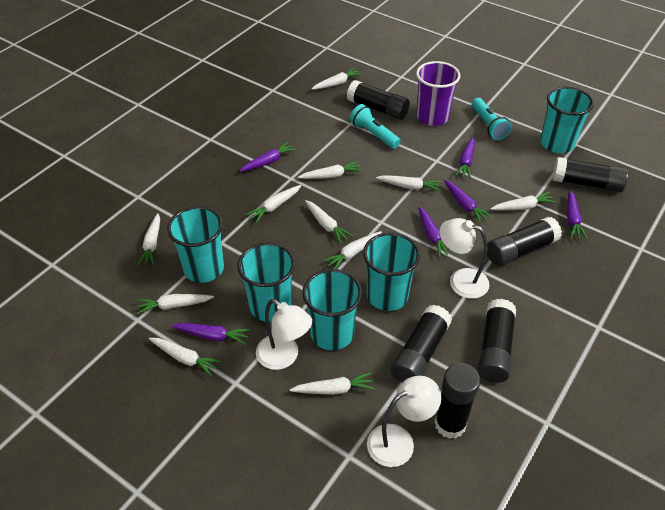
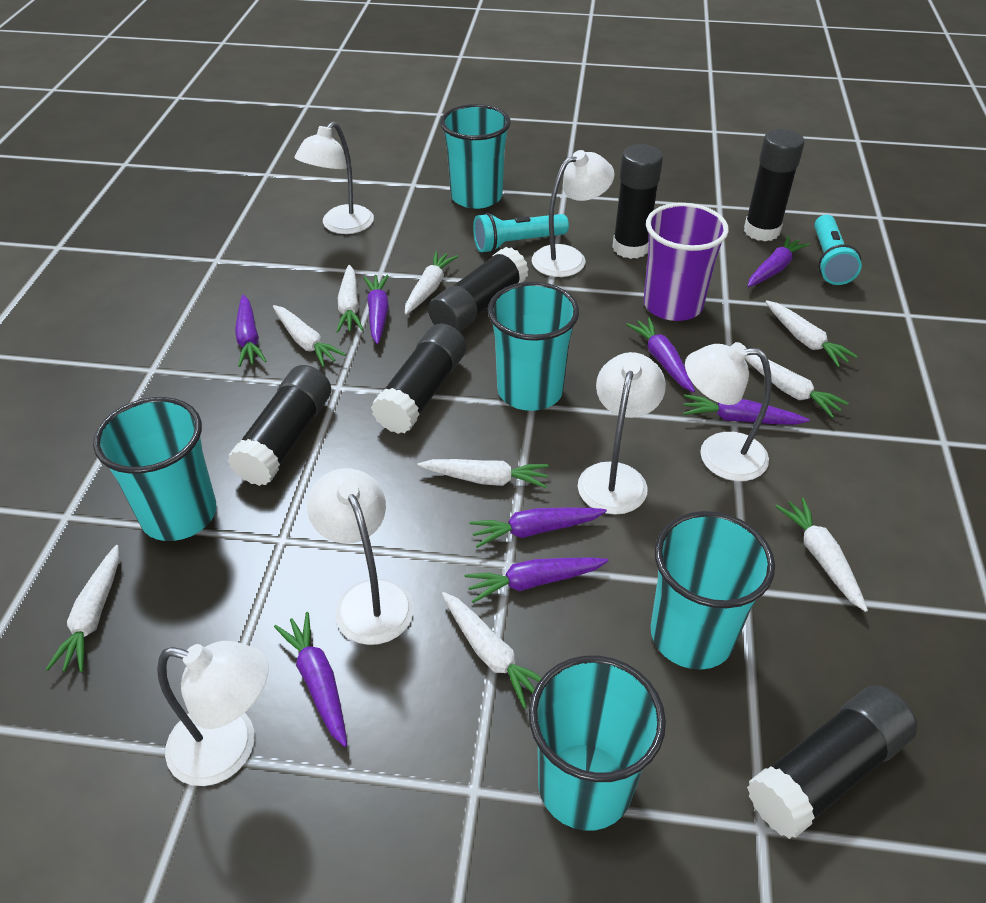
purple carrot: 6 -> 8
white carrot: 11 -> 9
white lamp: 3 -> 6

